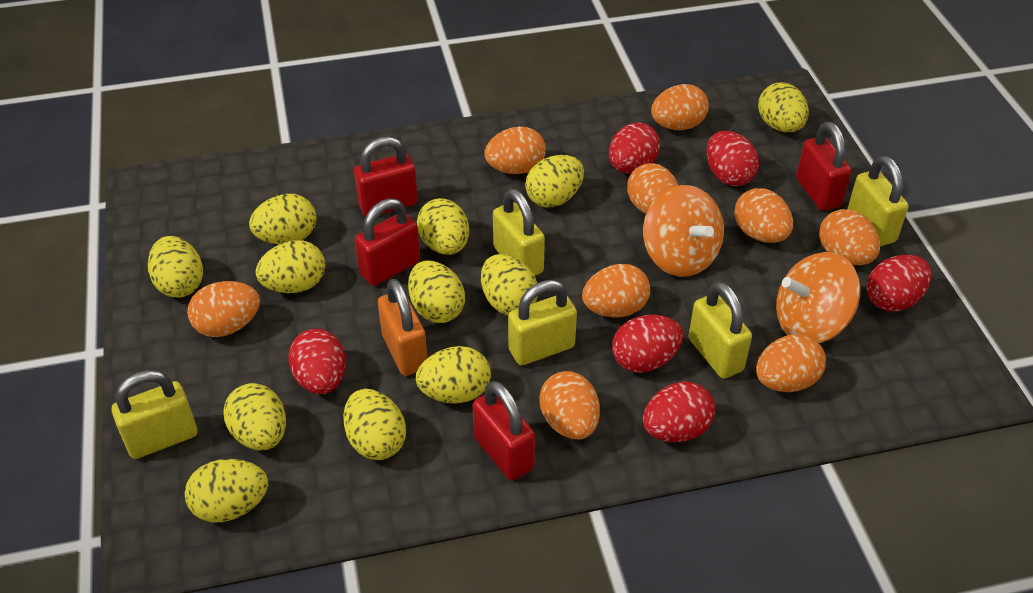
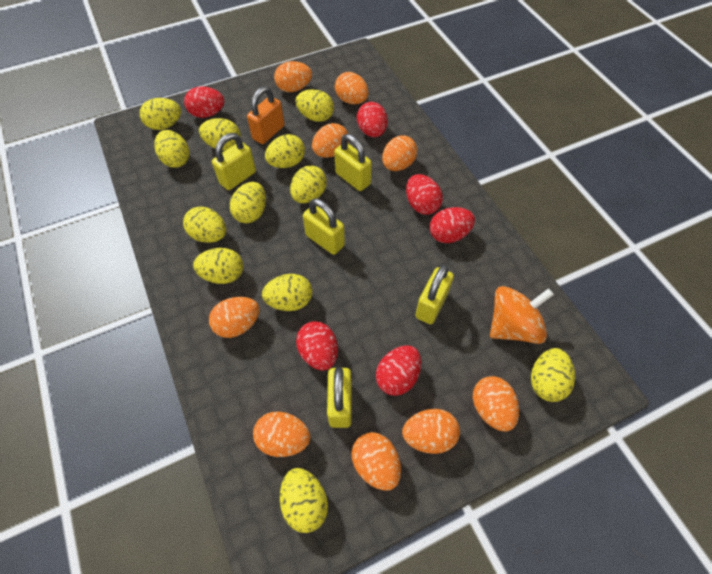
orange spinning top: 2 -> 1
red padlock: 4 -> 0

